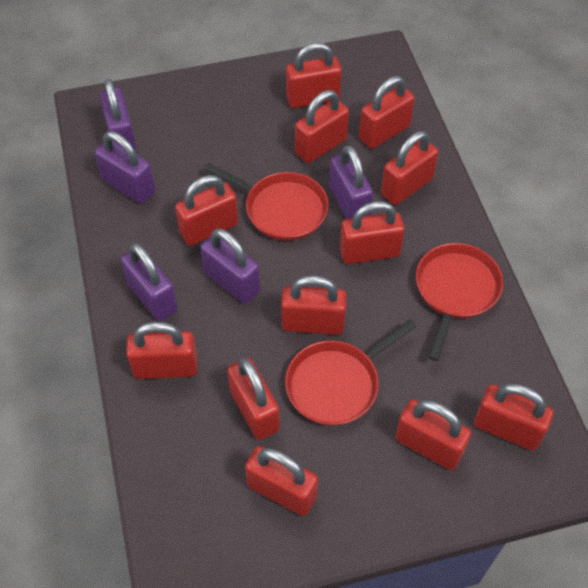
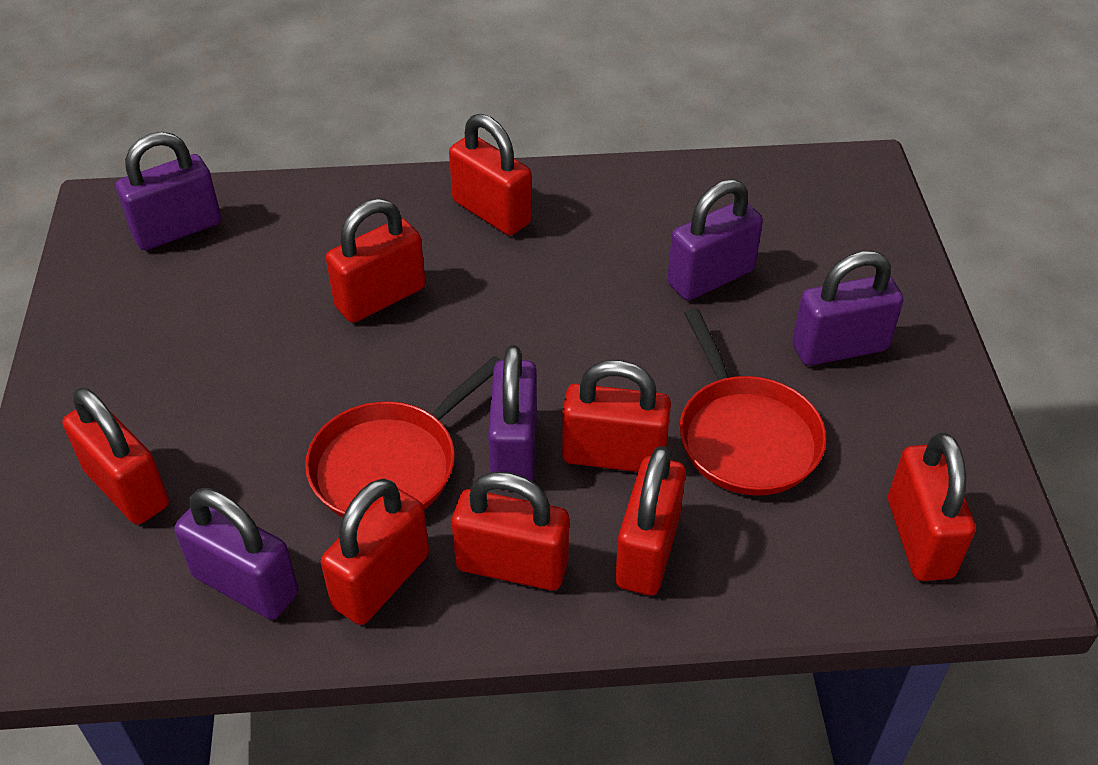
red padlock: 12 -> 8
red pan: 3 -> 2

